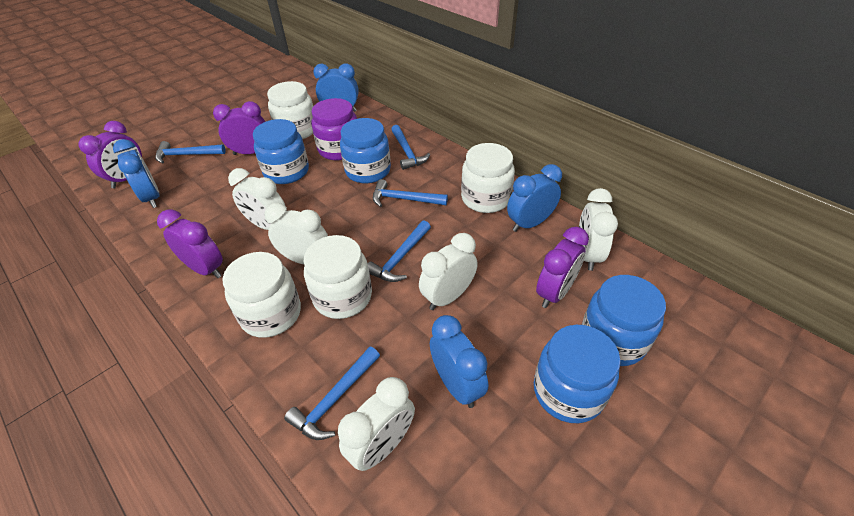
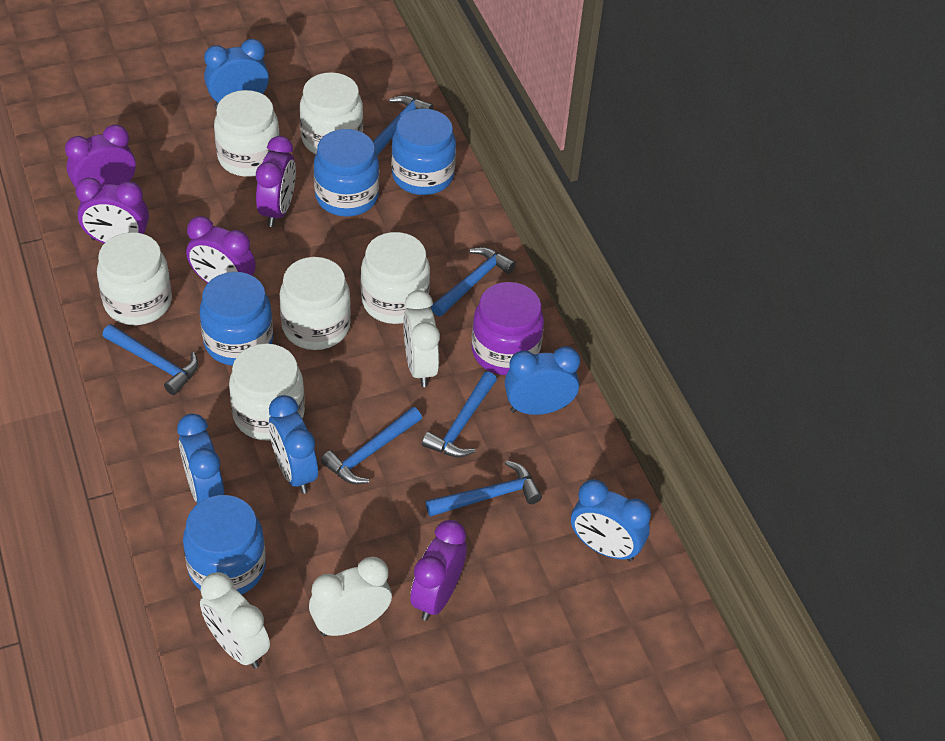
blue clock: 4 -> 5
blue hammer: 5 -> 6
purple clock: 4 -> 5
white clock: 5 -> 3
white jar: 4 -> 6

